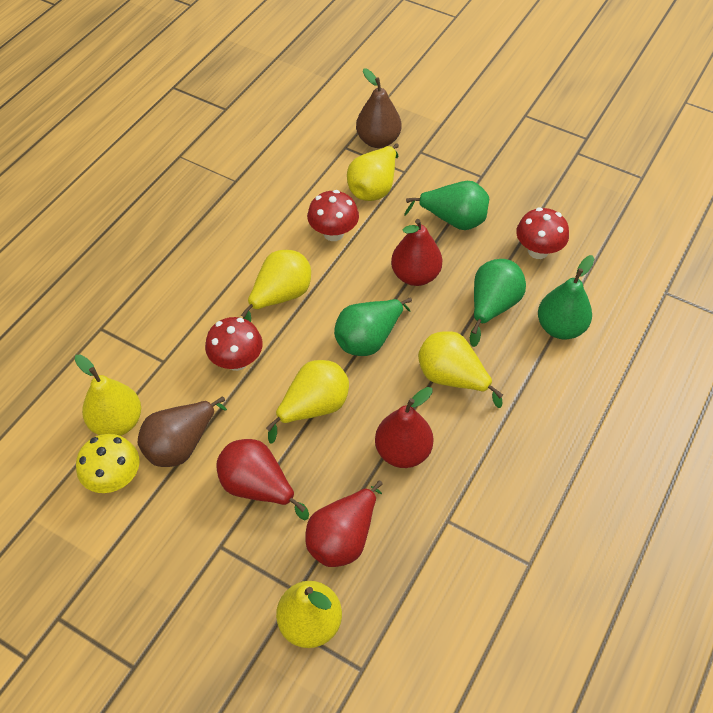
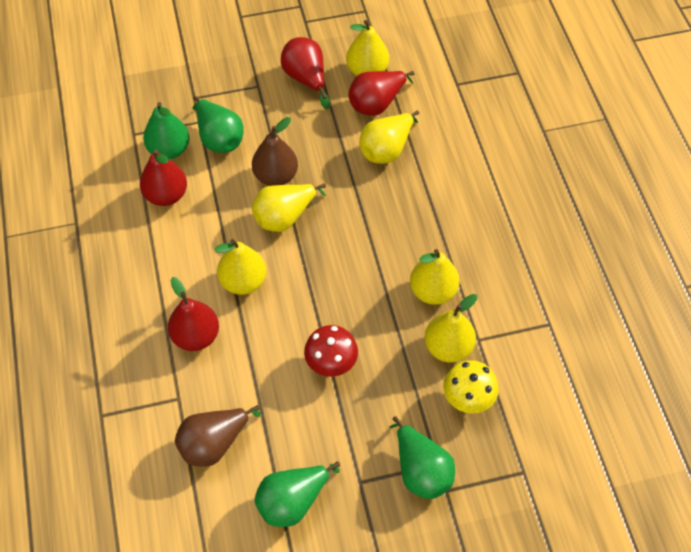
red mushroom: 3 -> 1

